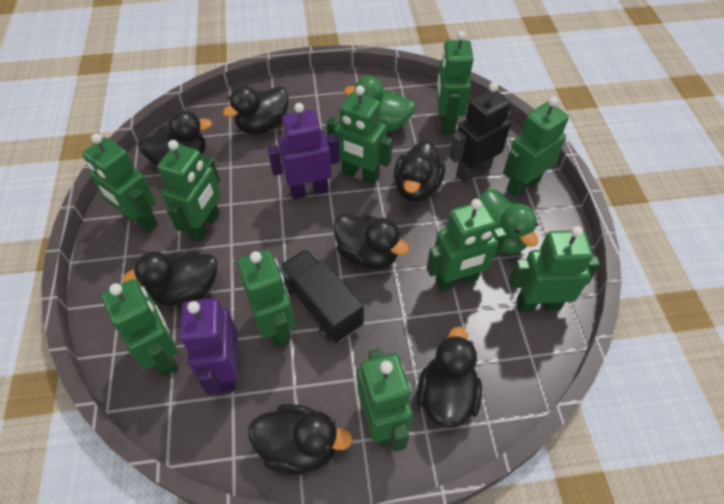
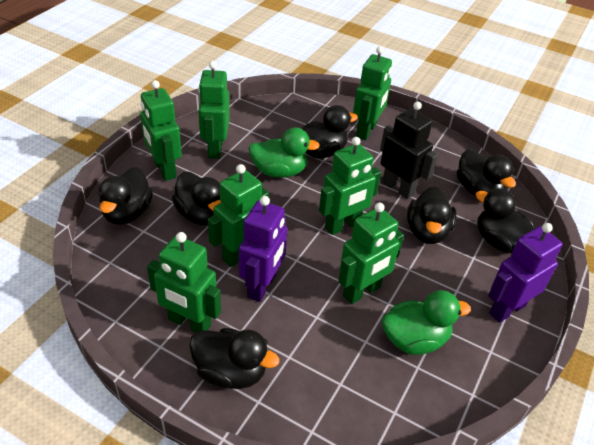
black truck: 1 -> 0
green robot: 10 -> 7

